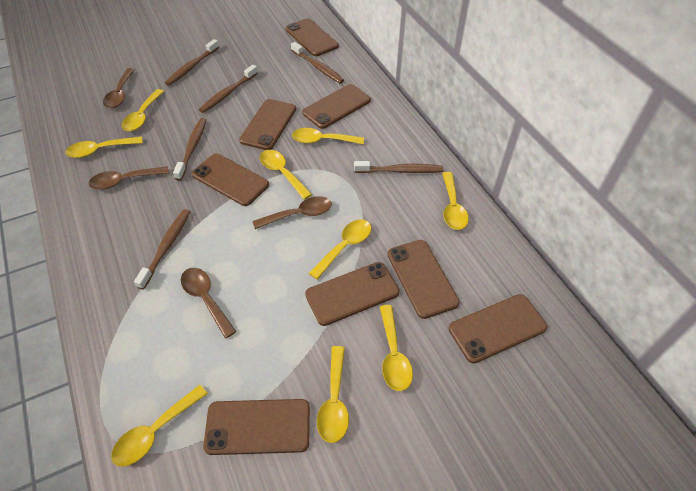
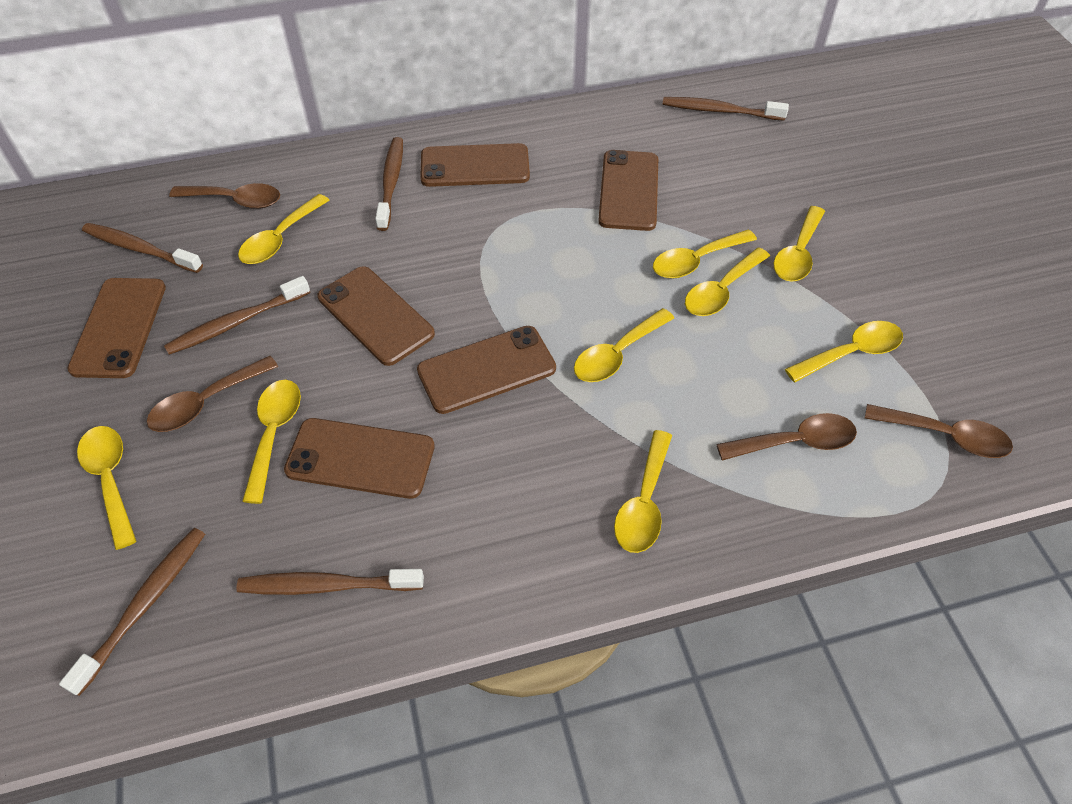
brown phone: 8 -> 6

